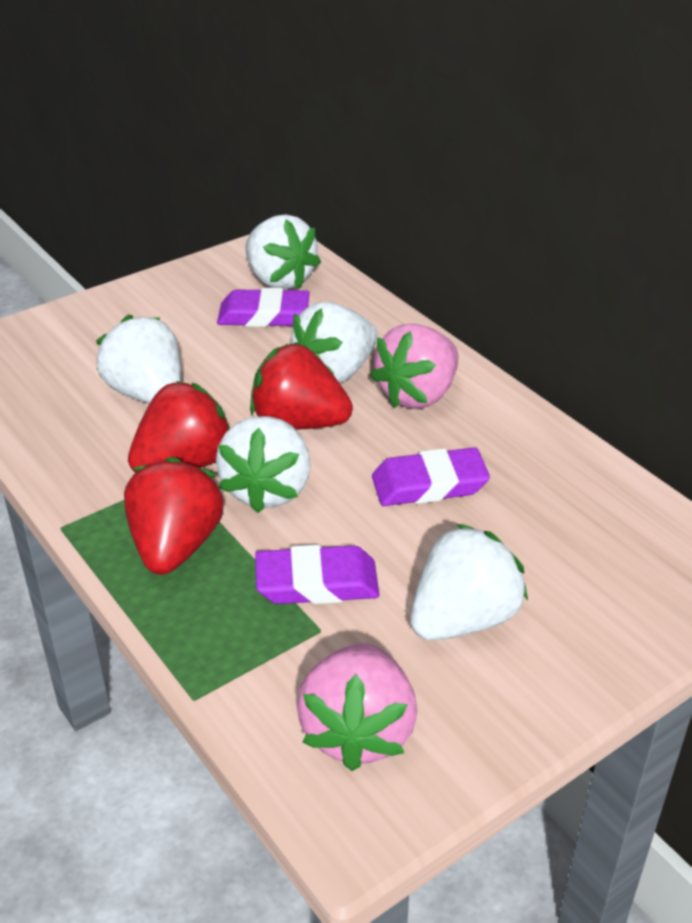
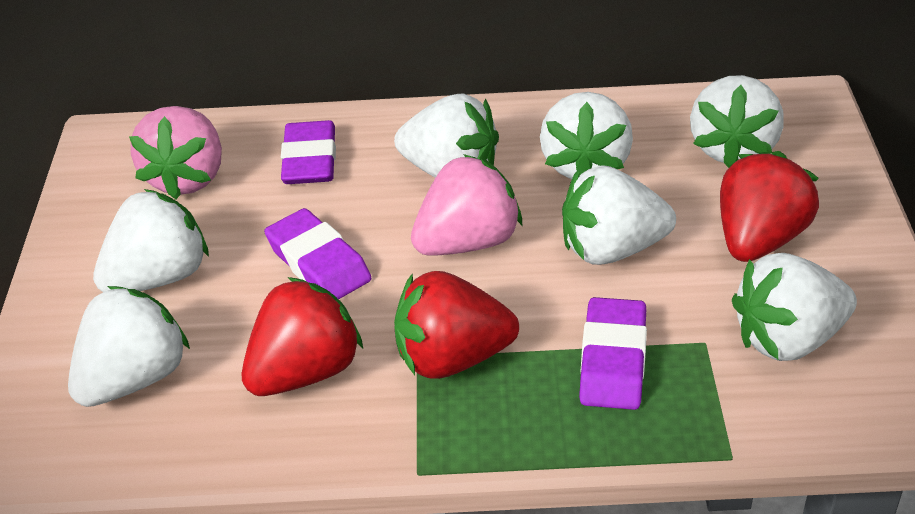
white strawberry: 5 -> 7

